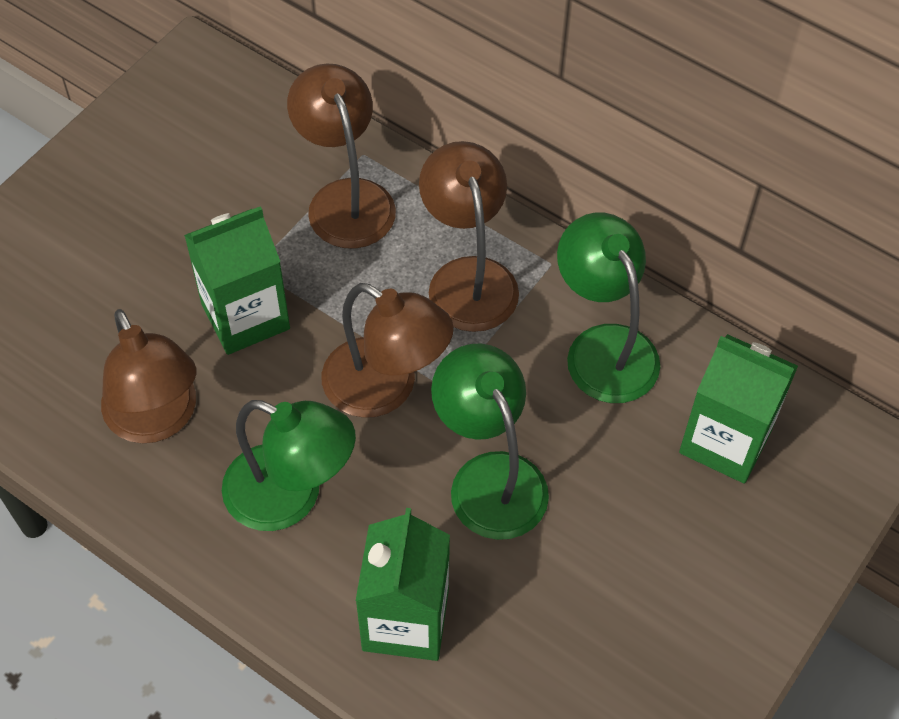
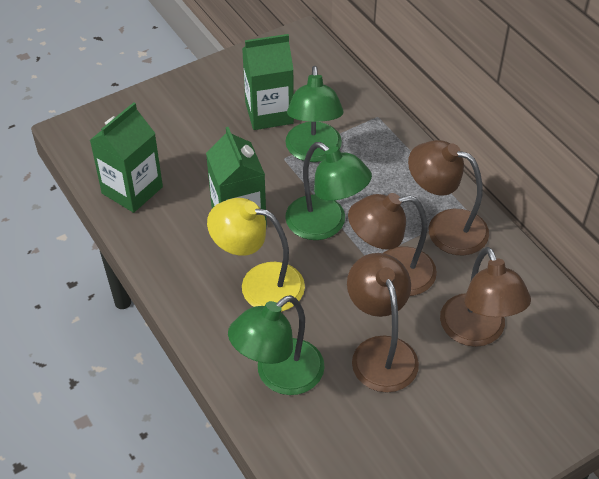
yellow lamp: 0 -> 1

